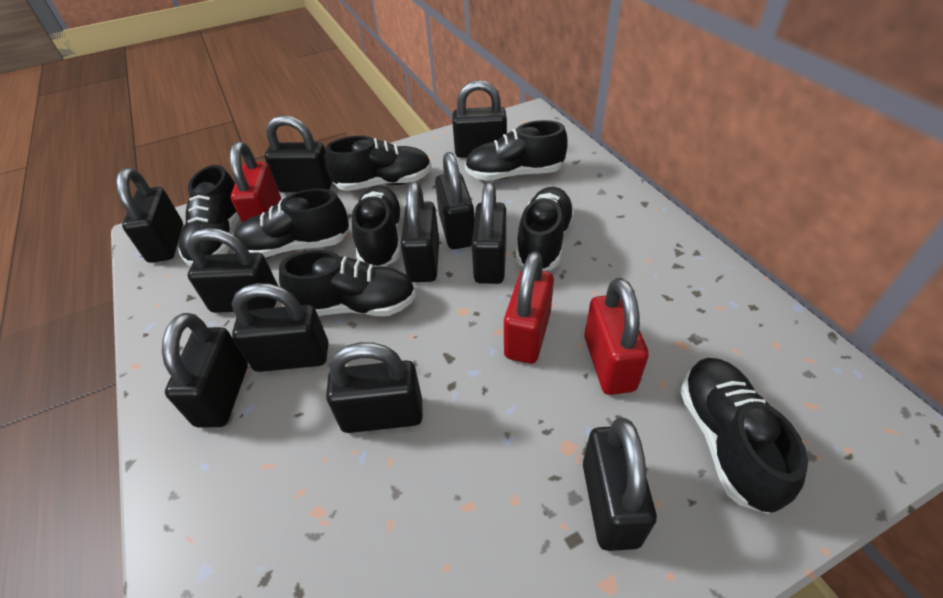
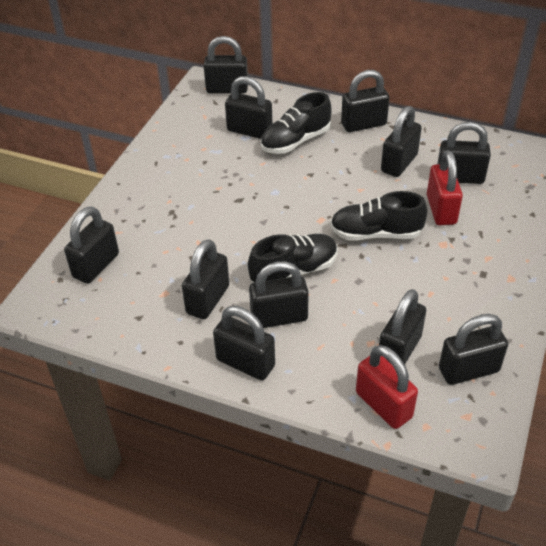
black shoe: 8 -> 3
red padlock: 3 -> 2

